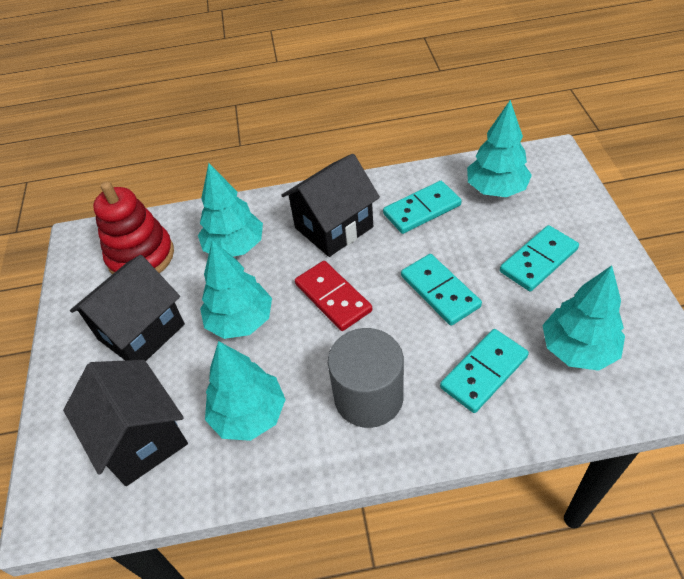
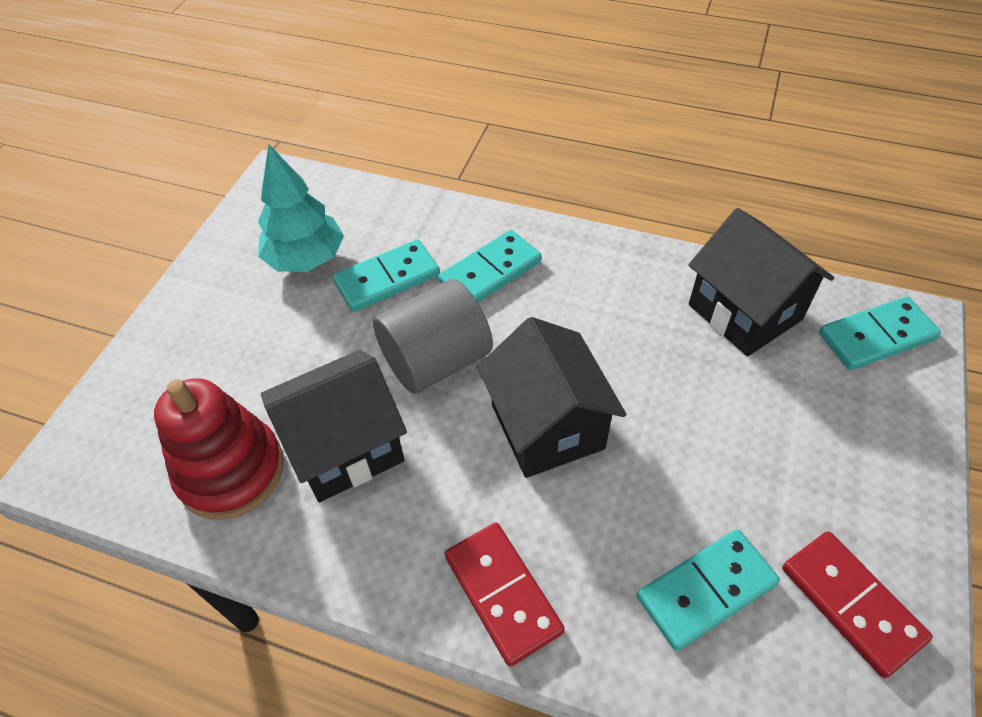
red domino: 1 -> 2
turquoise tree: 5 -> 1

